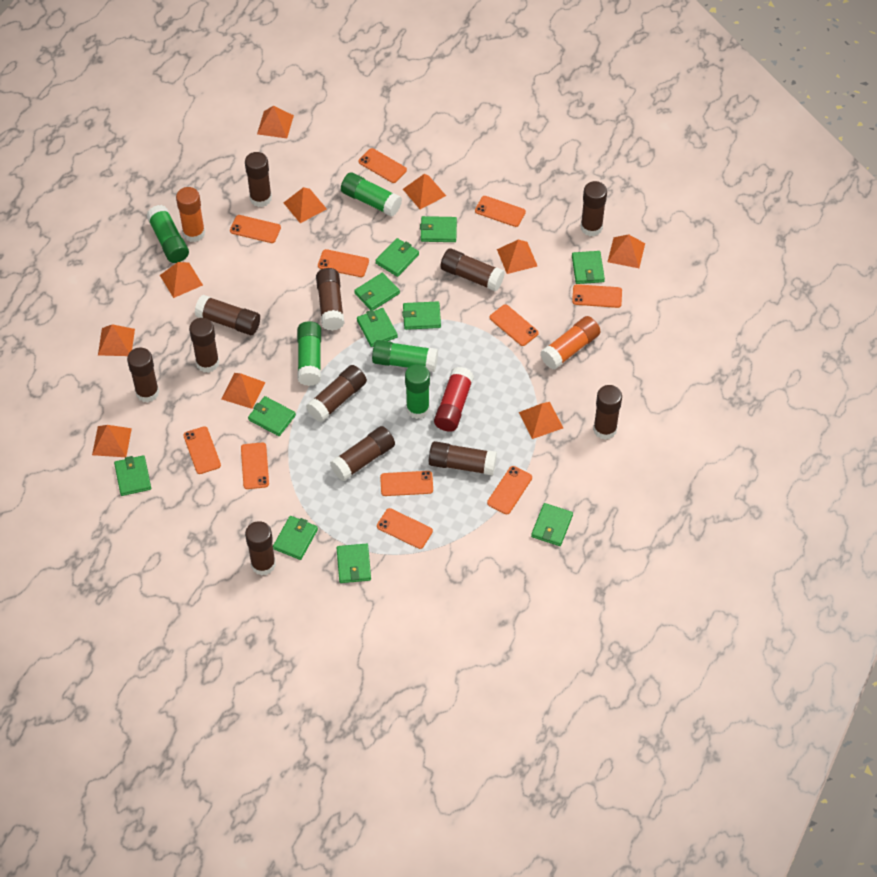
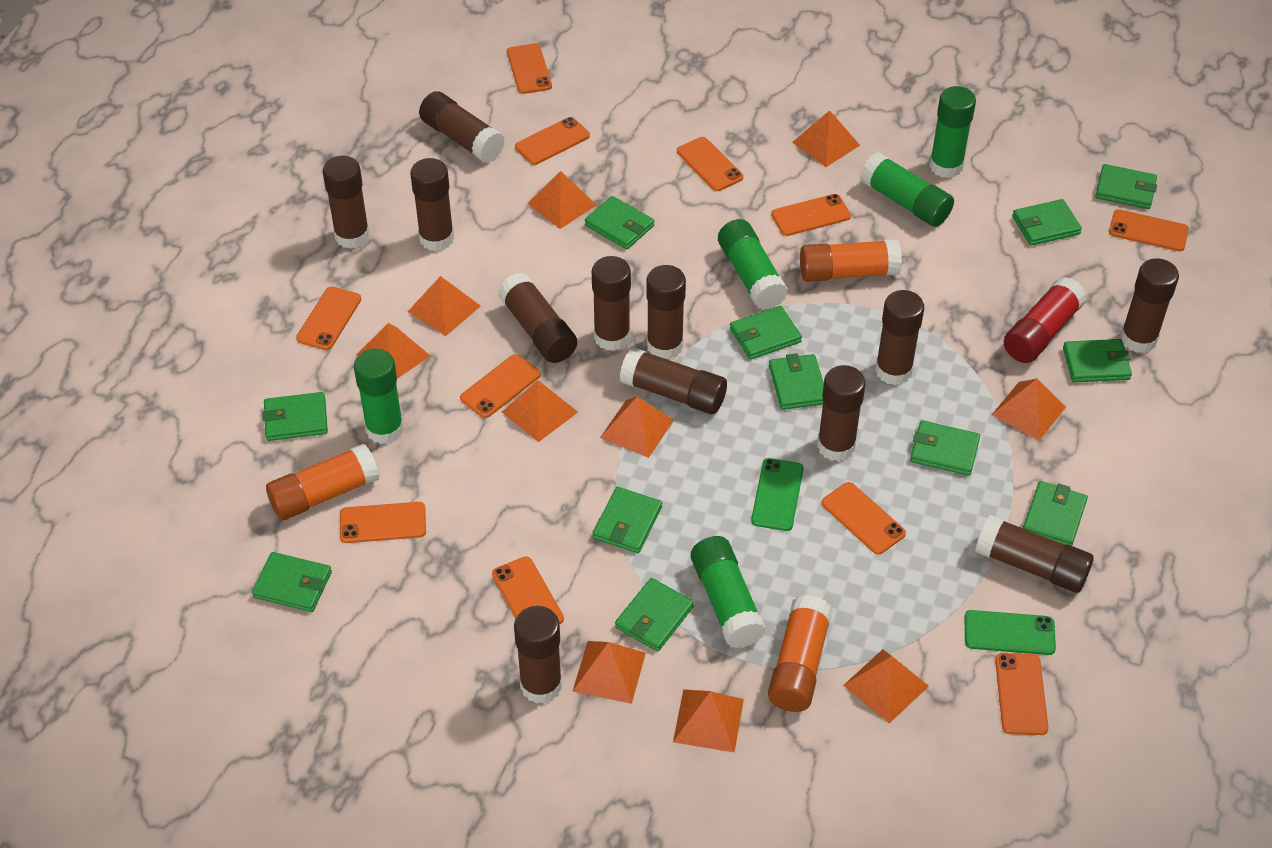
green phone: 0 -> 2
green wallet: 11 -> 12
orange glue stick: 2 -> 3

